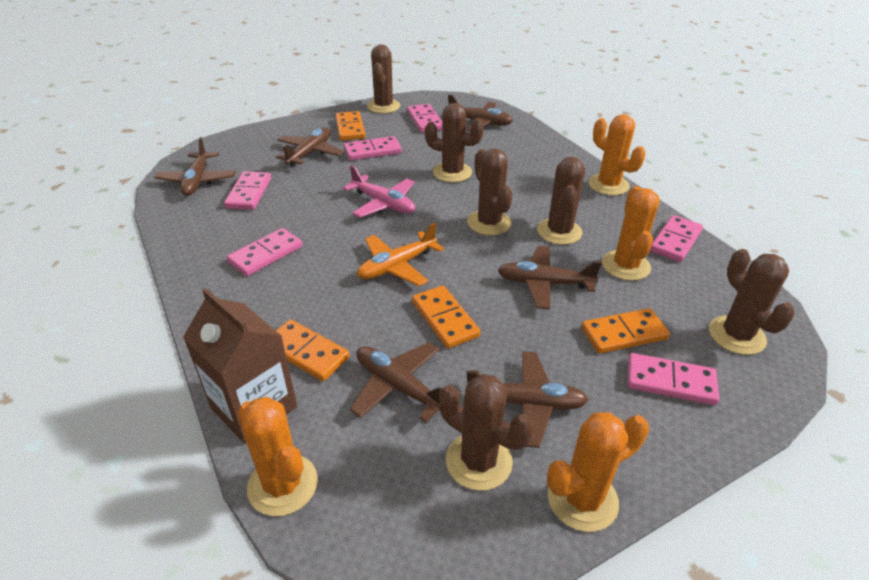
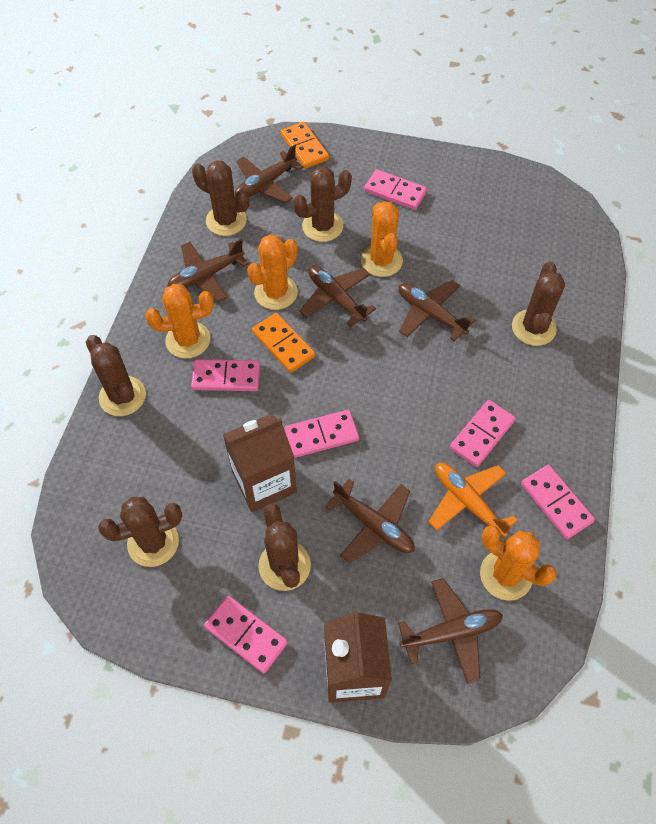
brown carton: 1 -> 2
orange domino: 4 -> 2
pink plane: 1 -> 0

